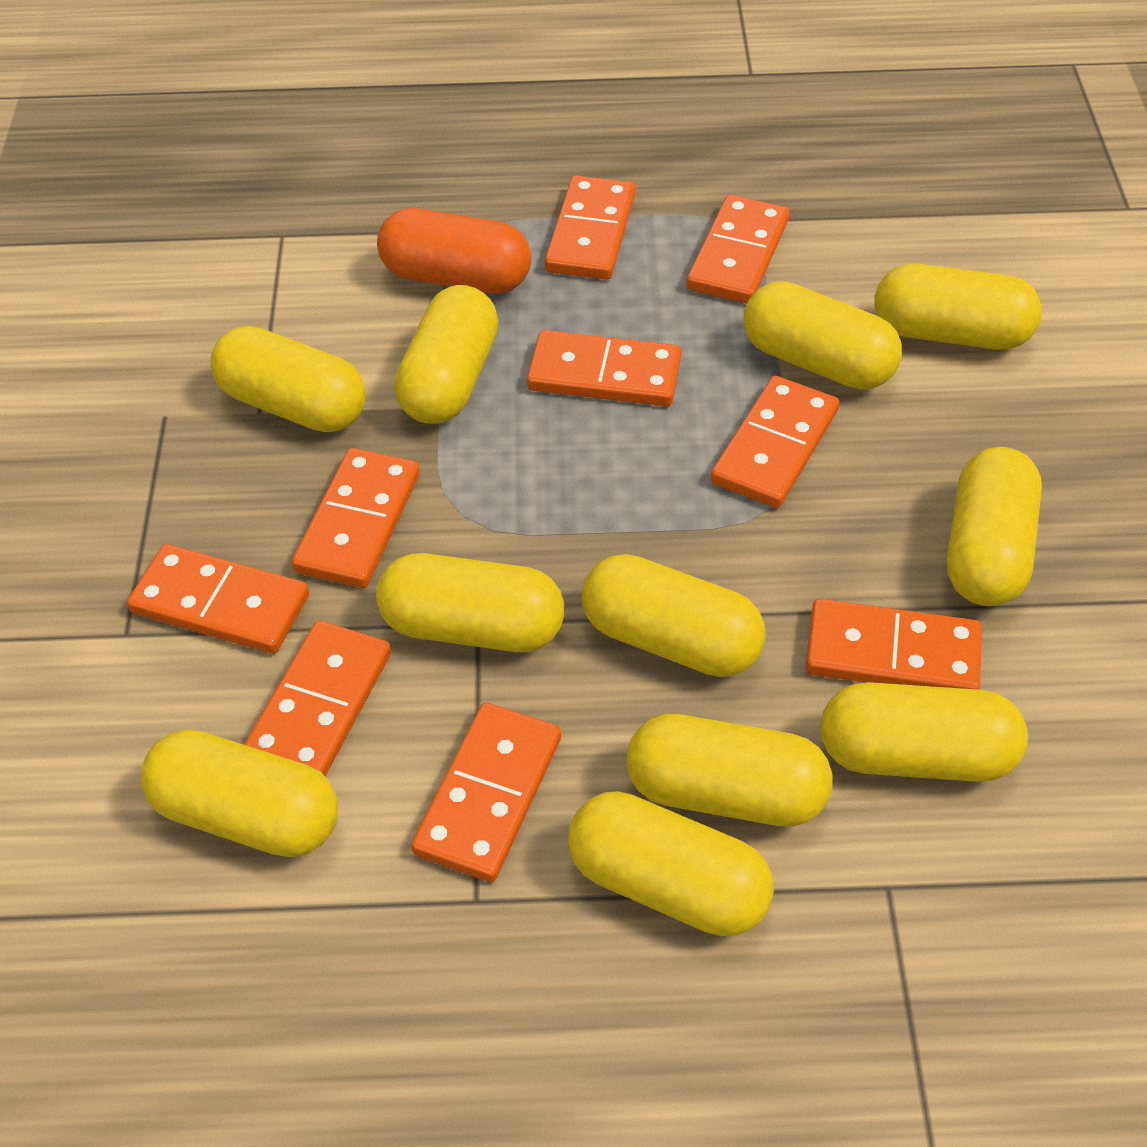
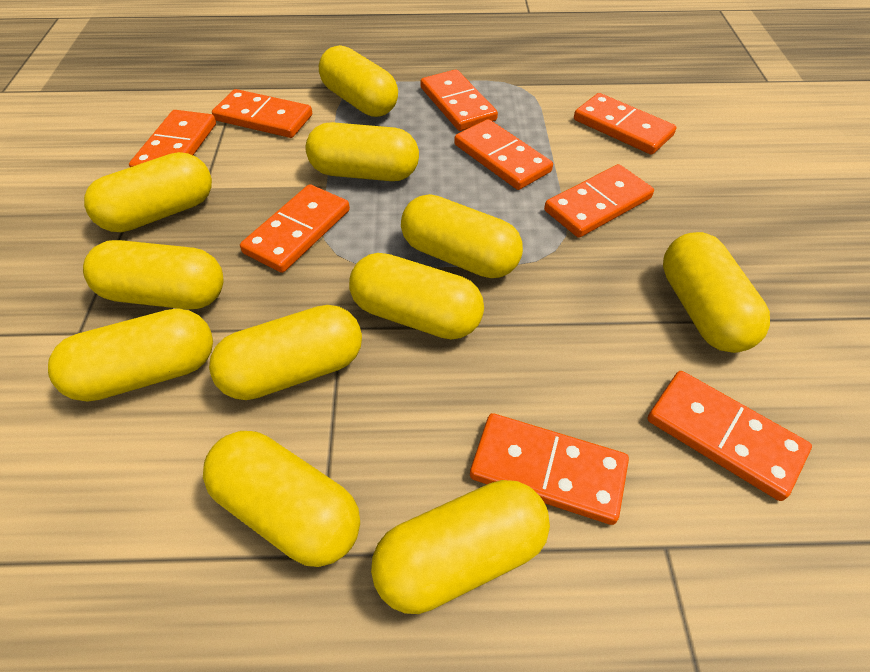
orange capsule: 1 -> 0

